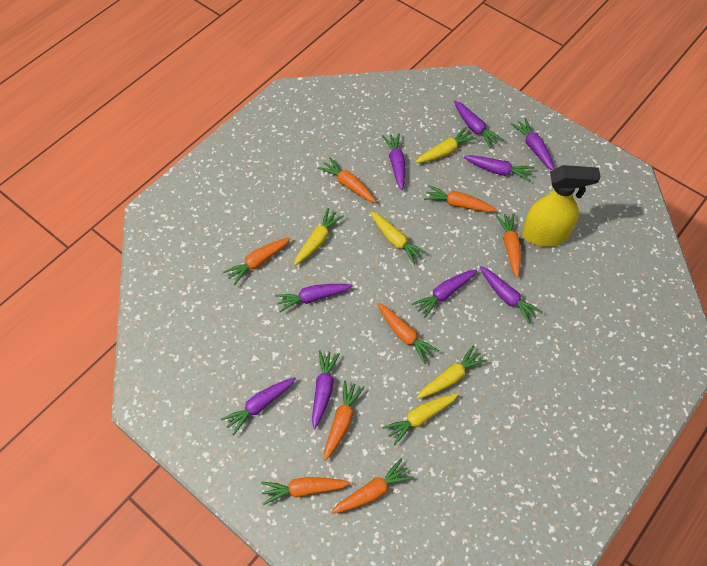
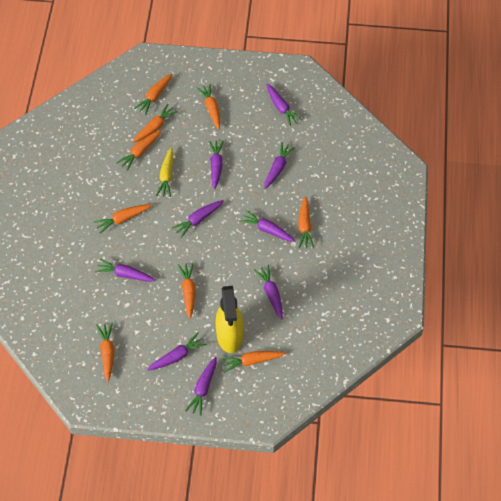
orange carrot: 8 -> 9
yellow carrot: 5 -> 1

